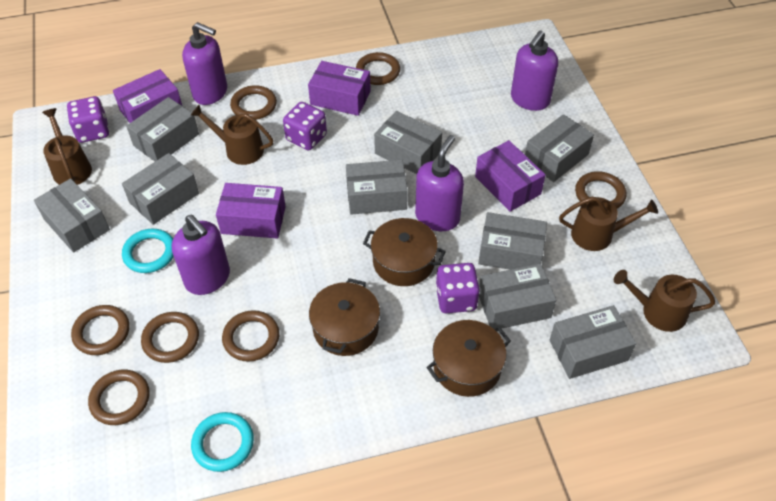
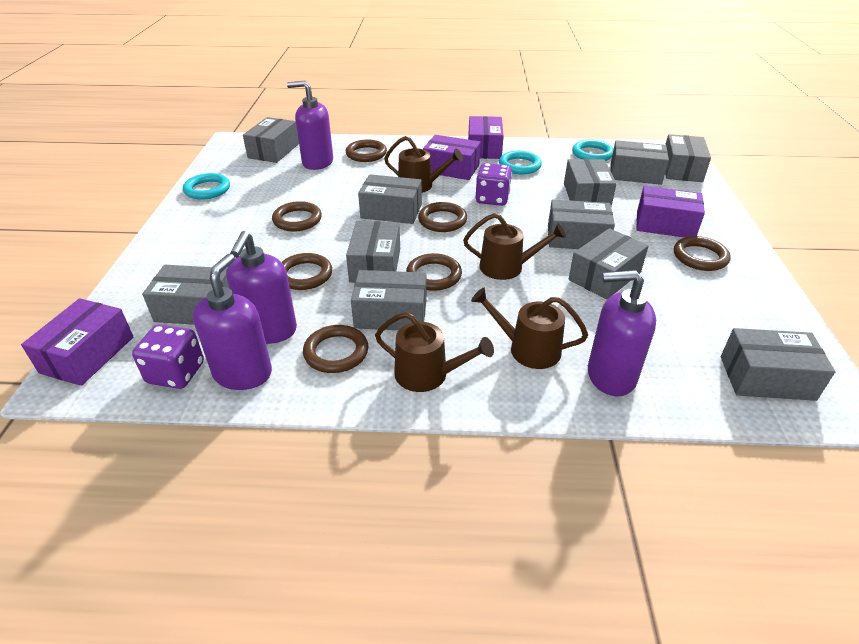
brown pot: 3 -> 0
grey box: 9 -> 11
purple dice: 3 -> 2
turquoise ring: 2 -> 3

